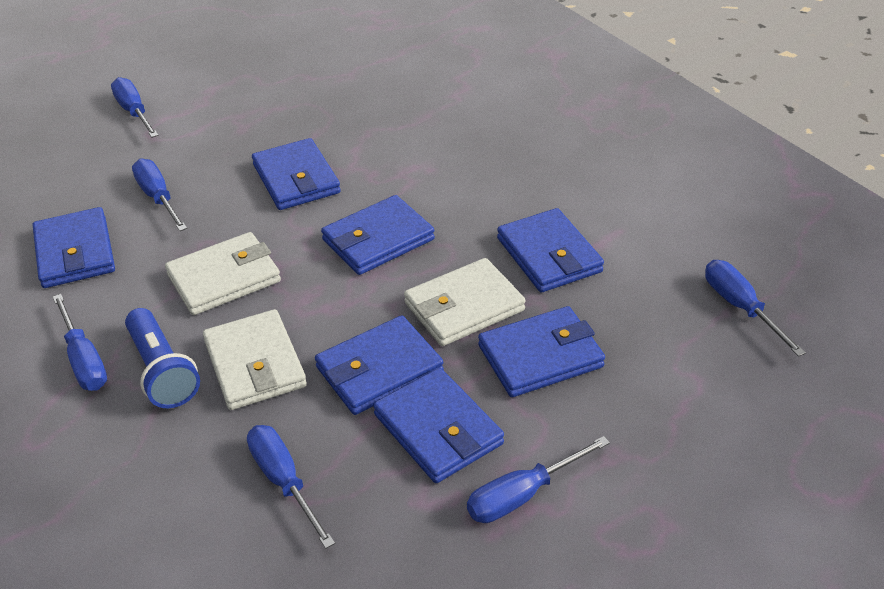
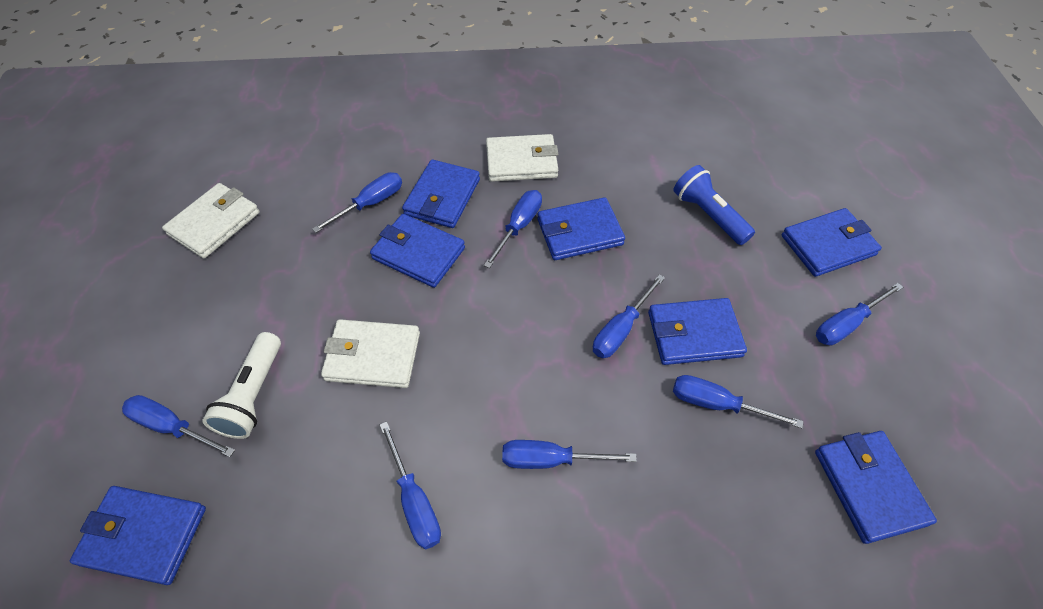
blue screwdriver: 6 -> 8
white flashlight: 0 -> 1

